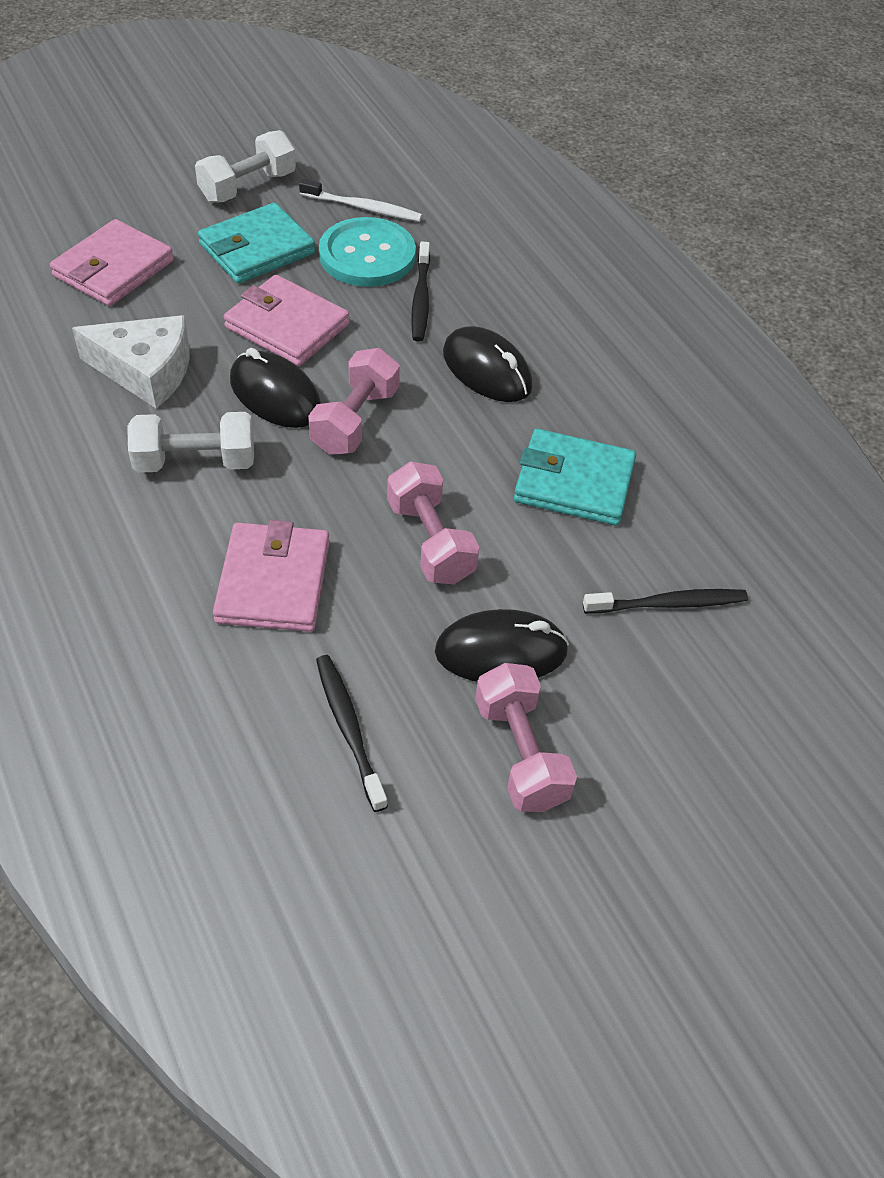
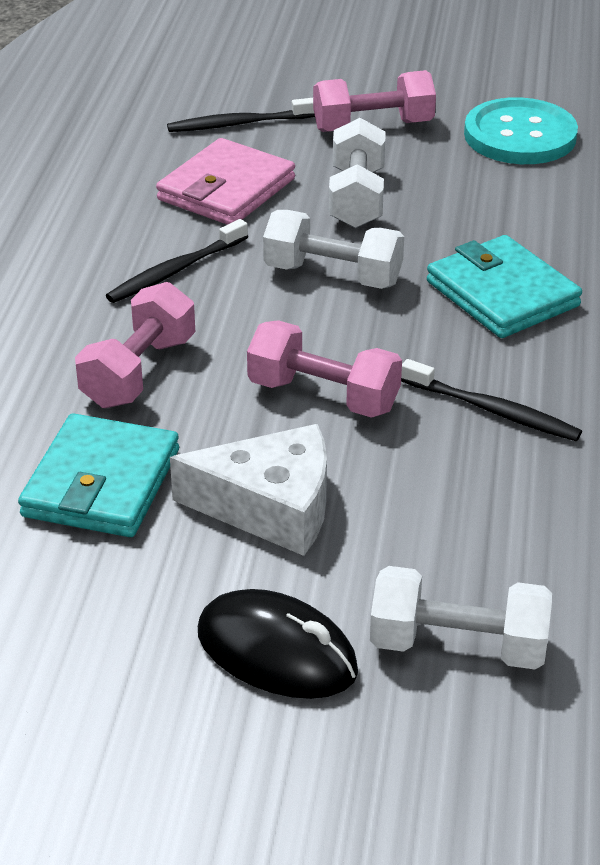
black mouse: 3 -> 1
pink wallet: 3 -> 1
white dumbbell: 2 -> 3
white toothbrush: 1 -> 0

